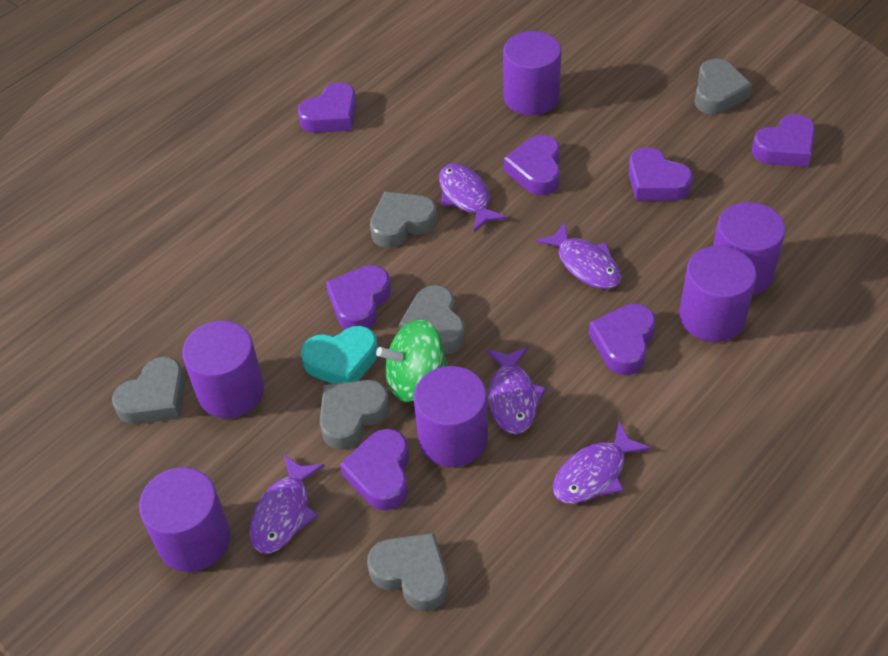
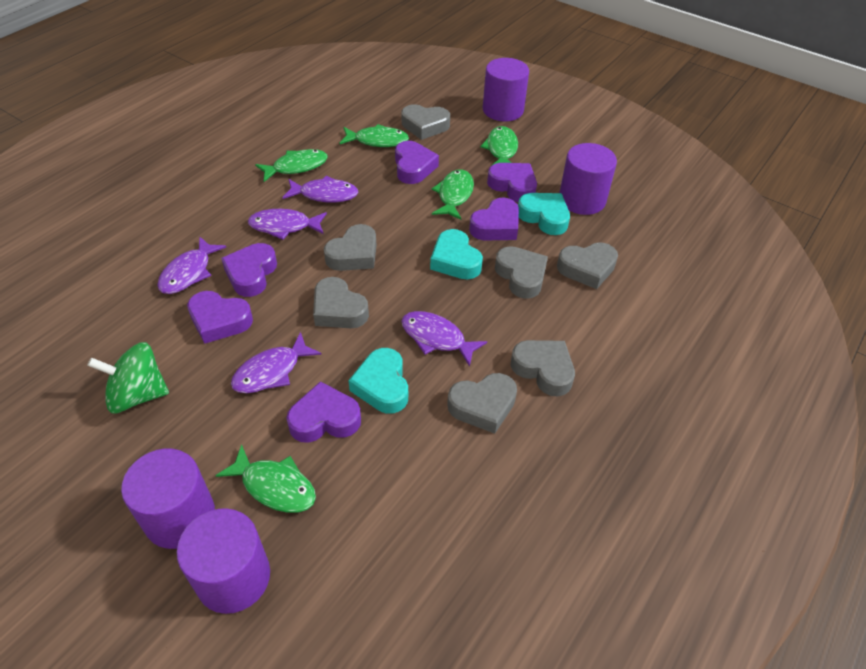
green fish: 0 -> 5
grey heart: 6 -> 7
purple cylinder: 6 -> 4
purple heart: 7 -> 6
turquoise heart: 1 -> 3

